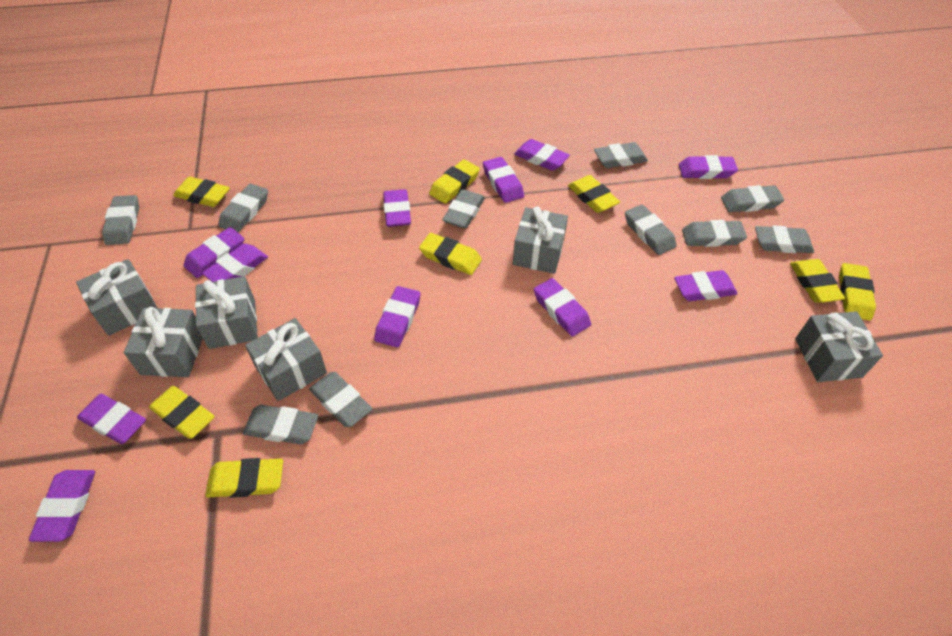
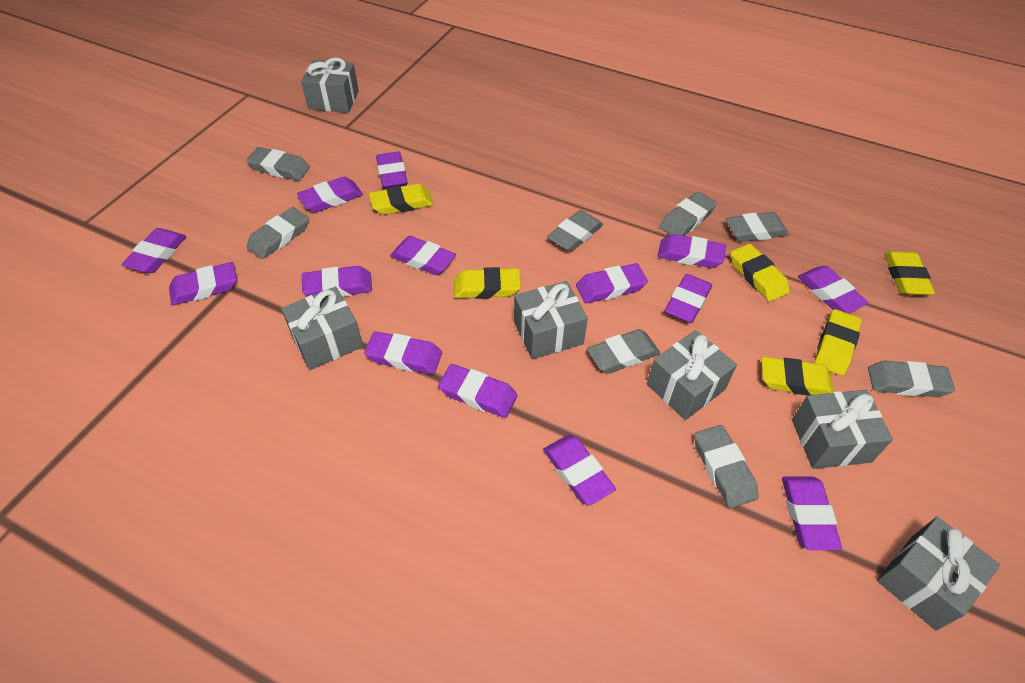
grey eraser: 10 -> 8
purple eraser: 11 -> 14
yellow eraser: 8 -> 6

